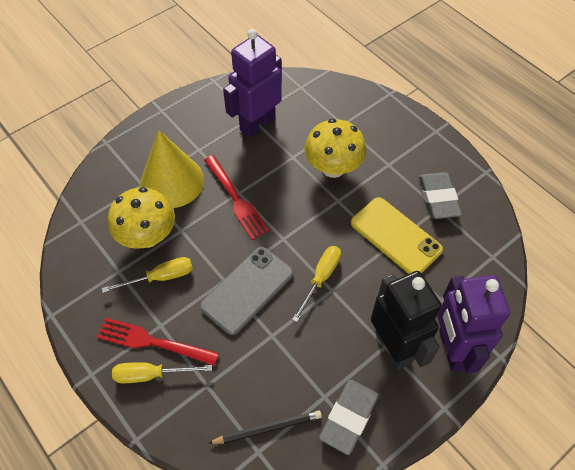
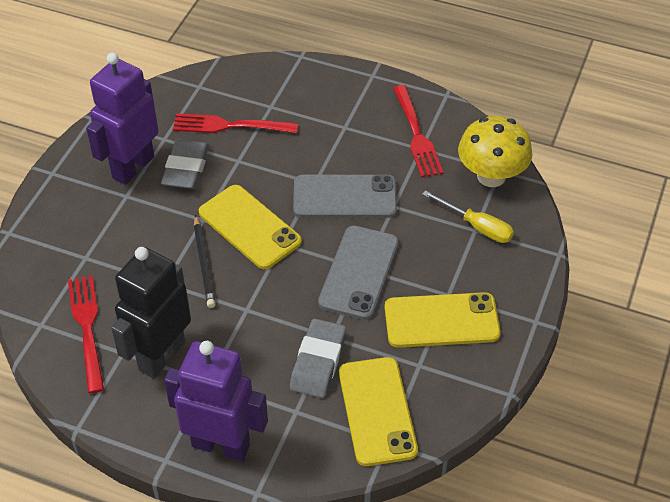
grey phone: 1 -> 2
red fork: 2 -> 3
yellow cone: 1 -> 0
yellow mushroom: 2 -> 1
yellow phone: 1 -> 3
yellow screwdriver: 3 -> 1

